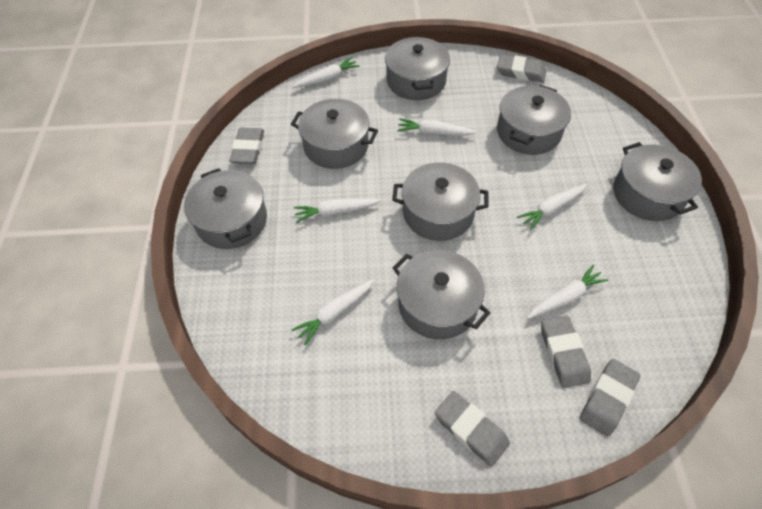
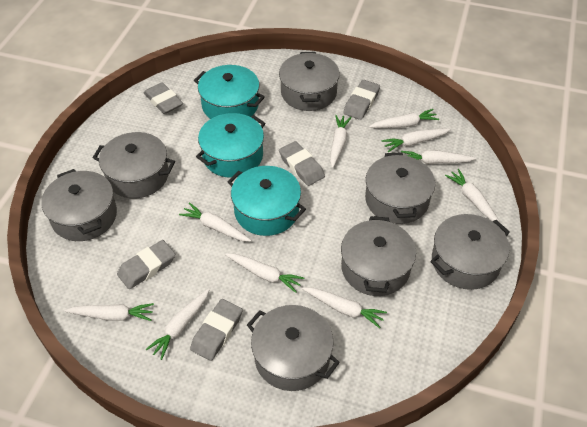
turquoise pot: 0 -> 3
white carrot: 6 -> 10

